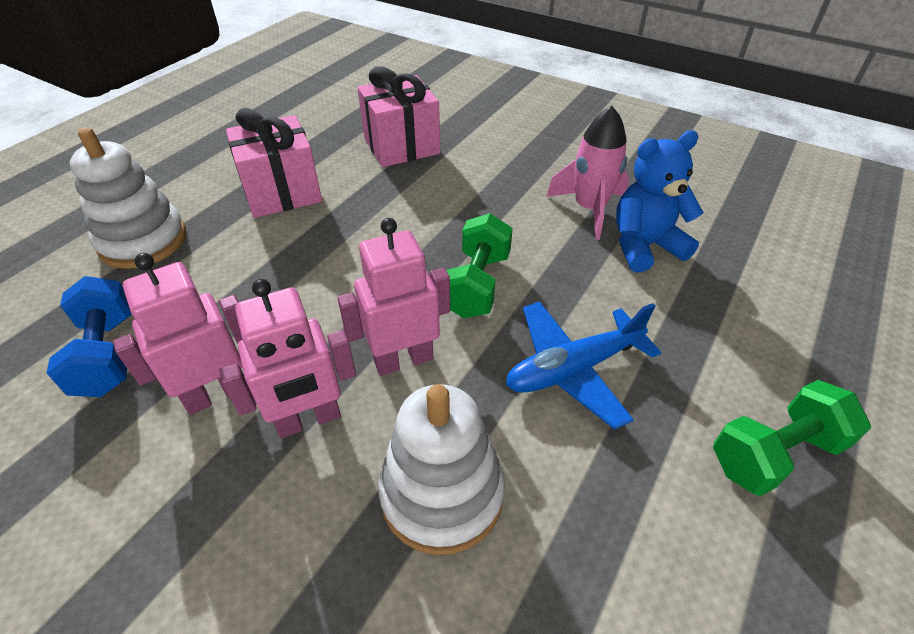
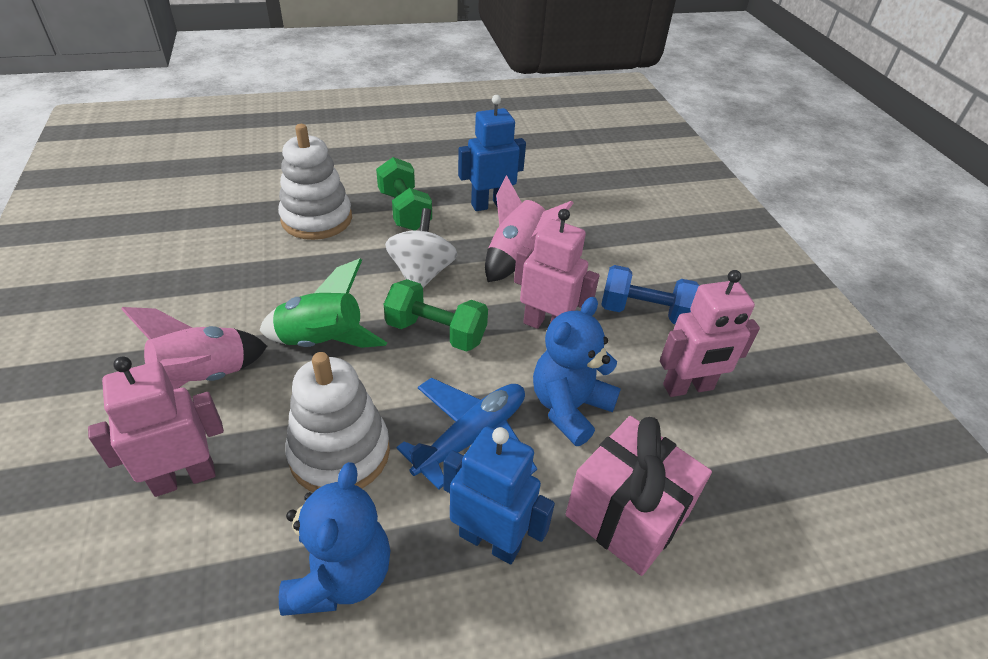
blue robot: 0 -> 2
blue teddy bear: 1 -> 2
green rocket: 0 -> 1
pink gift: 2 -> 1
pink rocket: 1 -> 2
white spinning top: 0 -> 1

